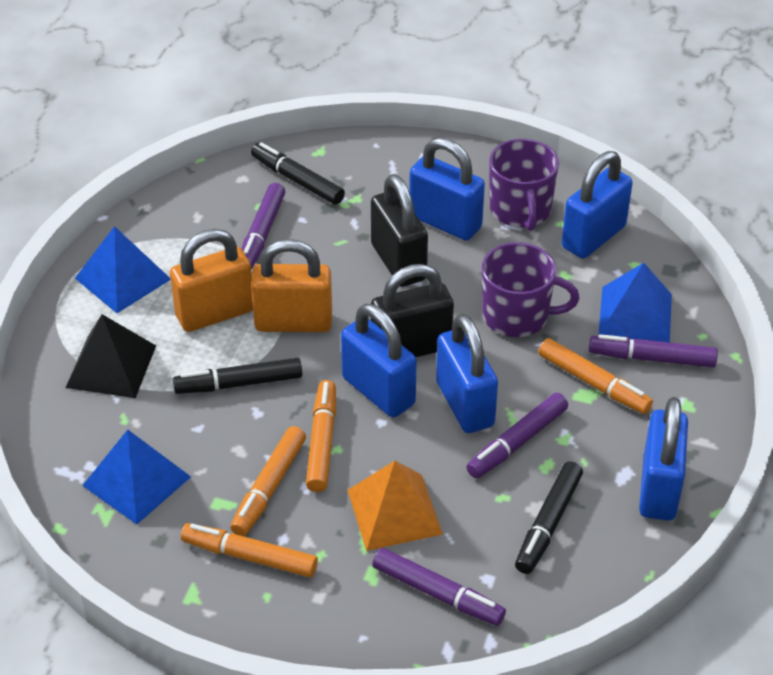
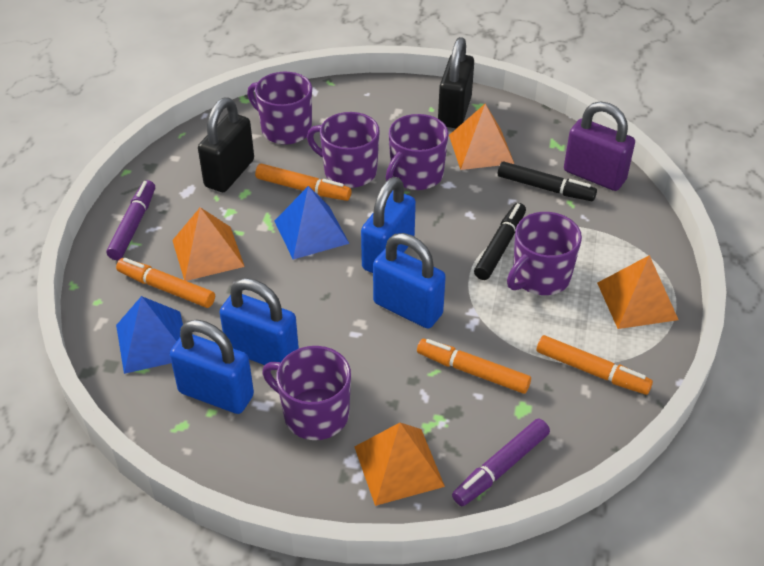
black marker: 3 -> 2
black pyramid: 1 -> 0
blue padlock: 5 -> 4
blue pyramid: 3 -> 2
orange padlock: 2 -> 0
orange pyramid: 1 -> 4
purple marker: 4 -> 2
purple mug: 2 -> 5
purple padlock: 0 -> 1

